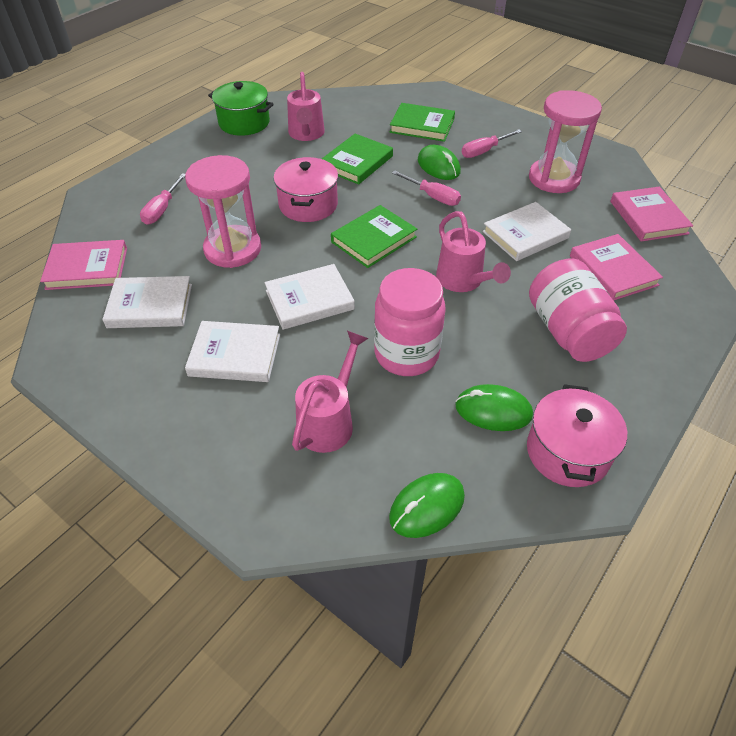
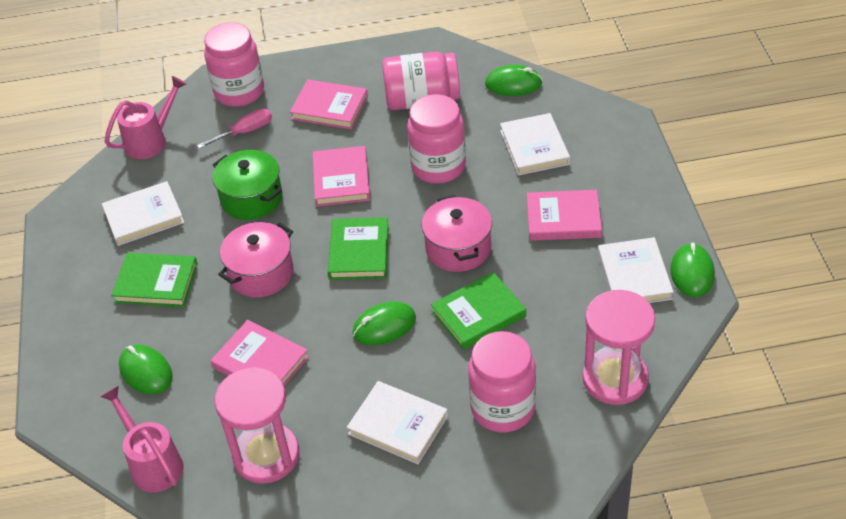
green mouse: 3 -> 4
pink book: 3 -> 4
pink jar: 2 -> 4
pink screwdriver: 3 -> 1
pink watering can: 3 -> 2

